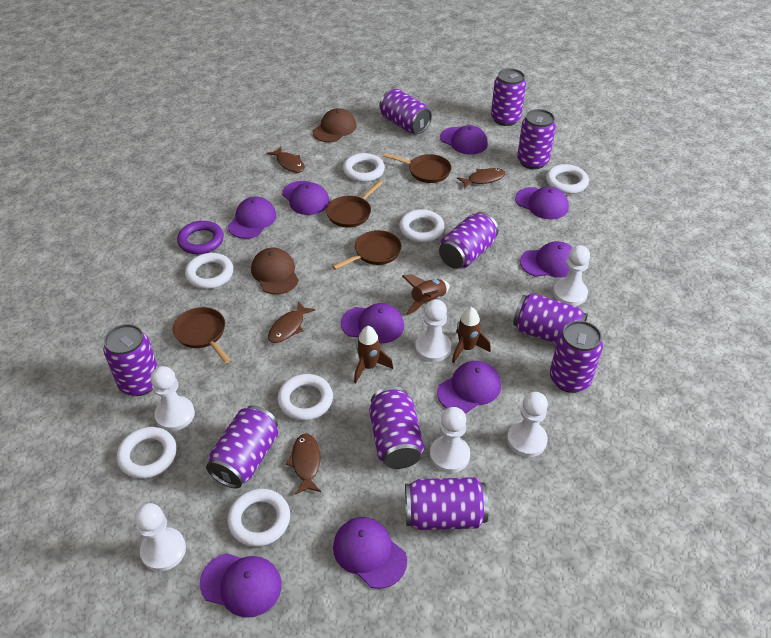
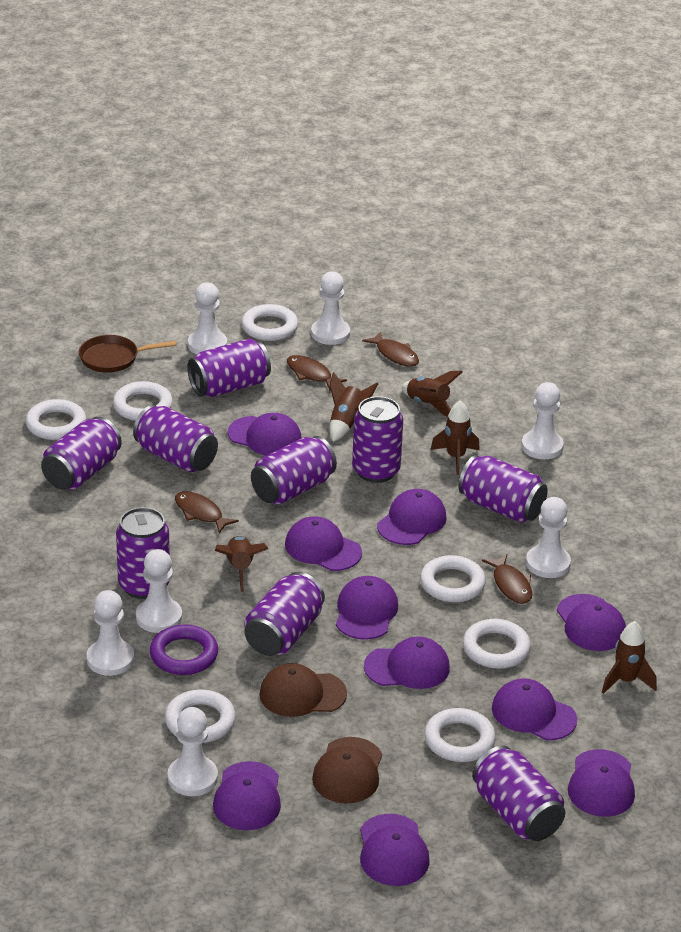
brown pan: 4 -> 1
brown rocket: 3 -> 5
purple can: 10 -> 9
purple cap: 9 -> 10
white pawn: 6 -> 7

